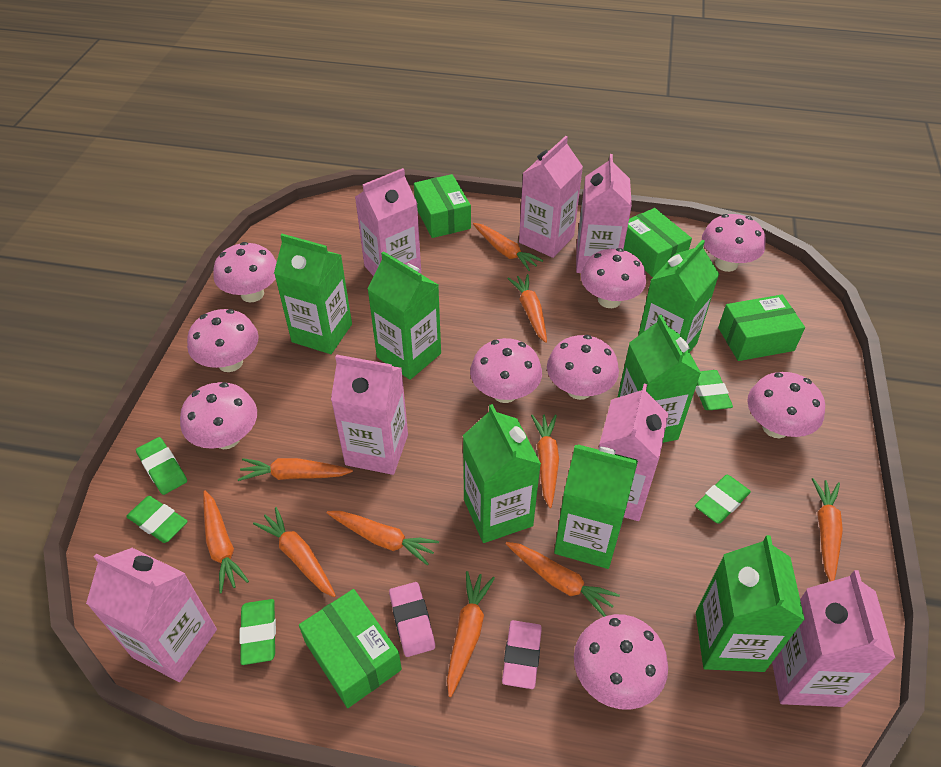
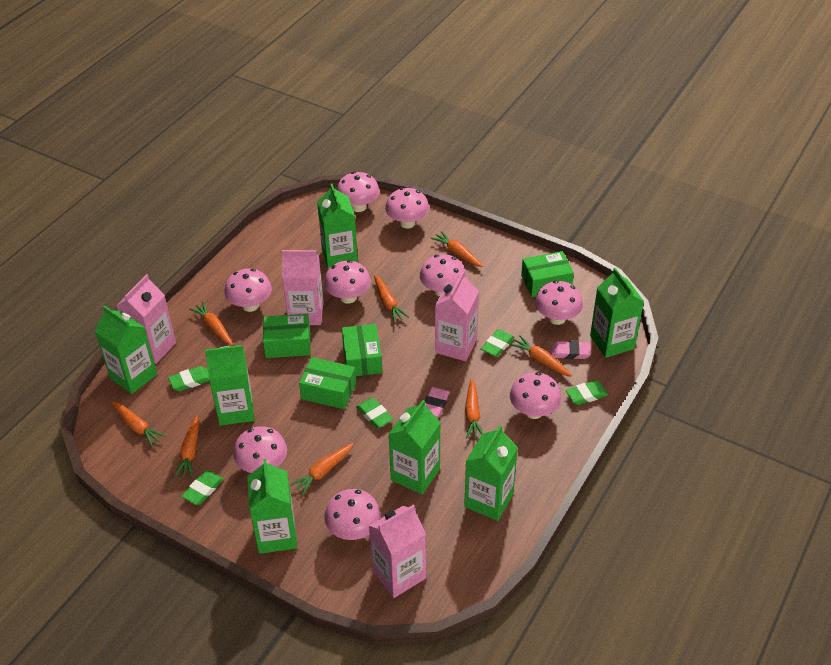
orange carrot: 10 -> 8
pink carton: 7 -> 4

